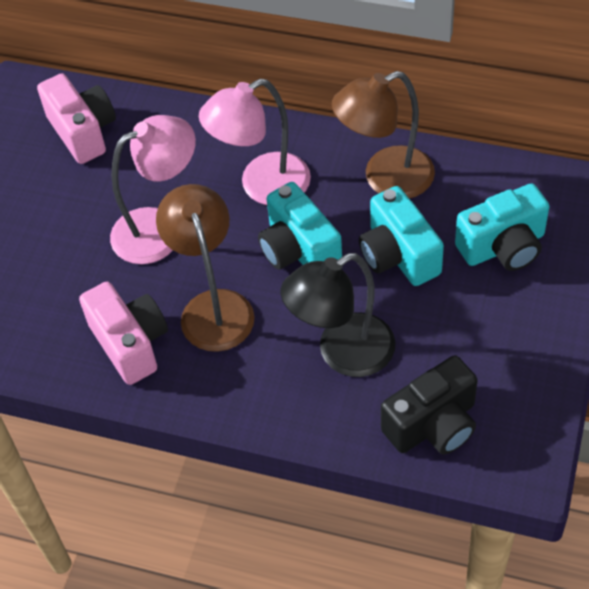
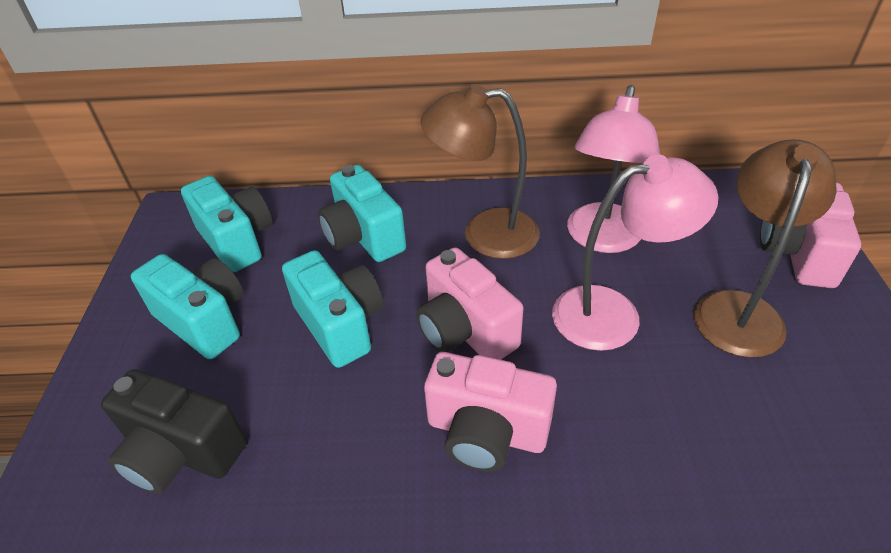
black lamp: 1 -> 0
pink camera: 2 -> 3
turquoise camera: 3 -> 4

